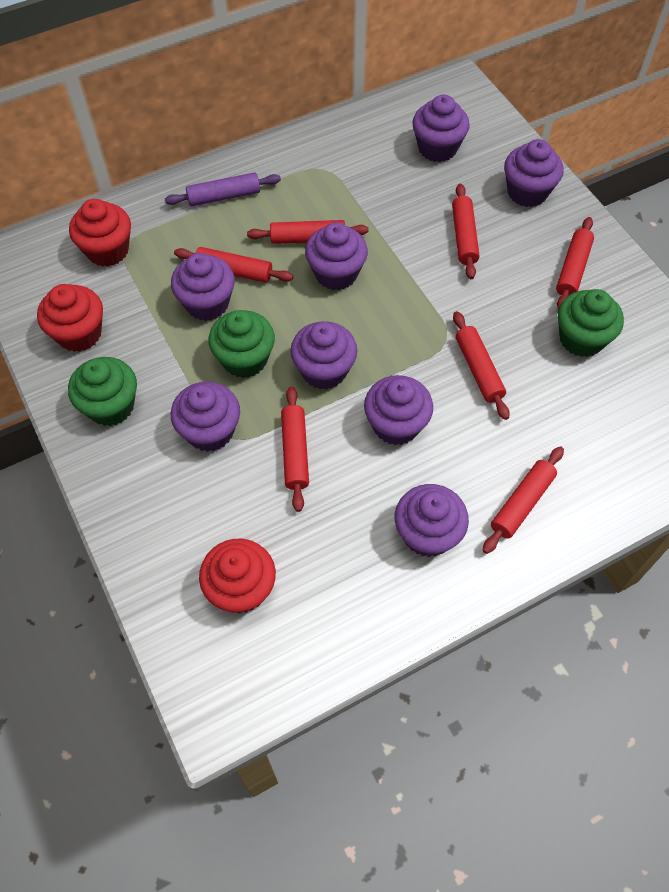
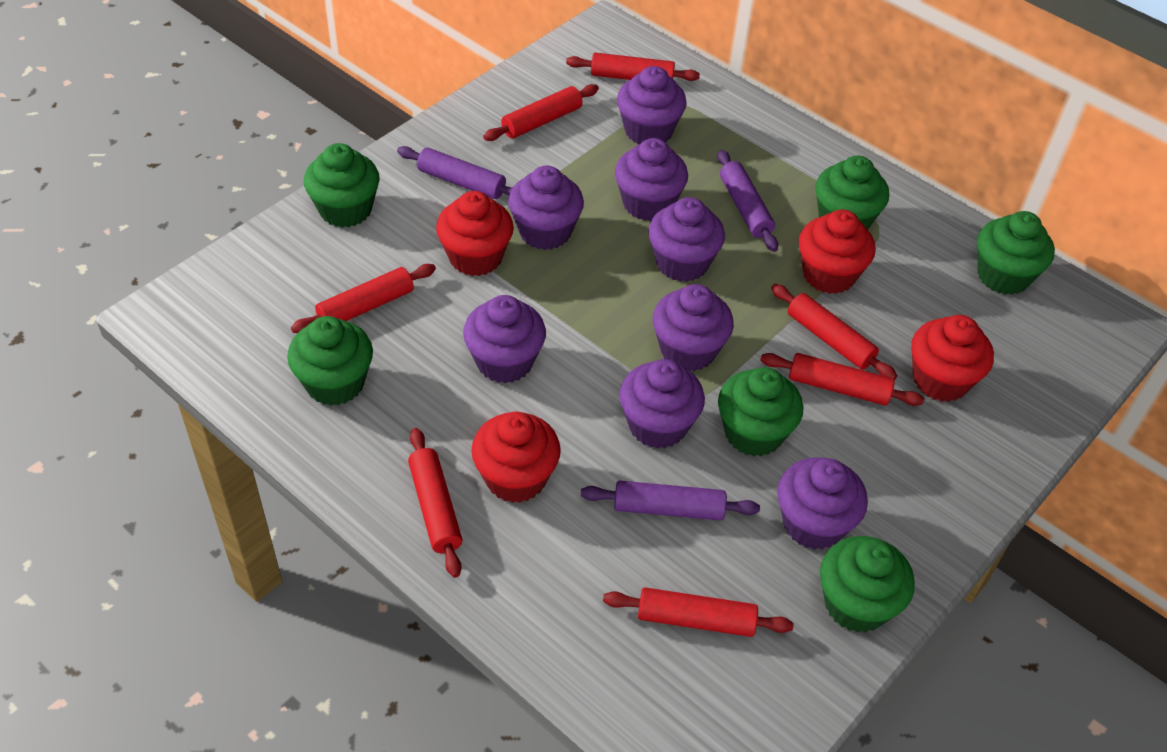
green cupcake: 3 -> 6
purple rolling pin: 1 -> 3
red cupcake: 3 -> 4

